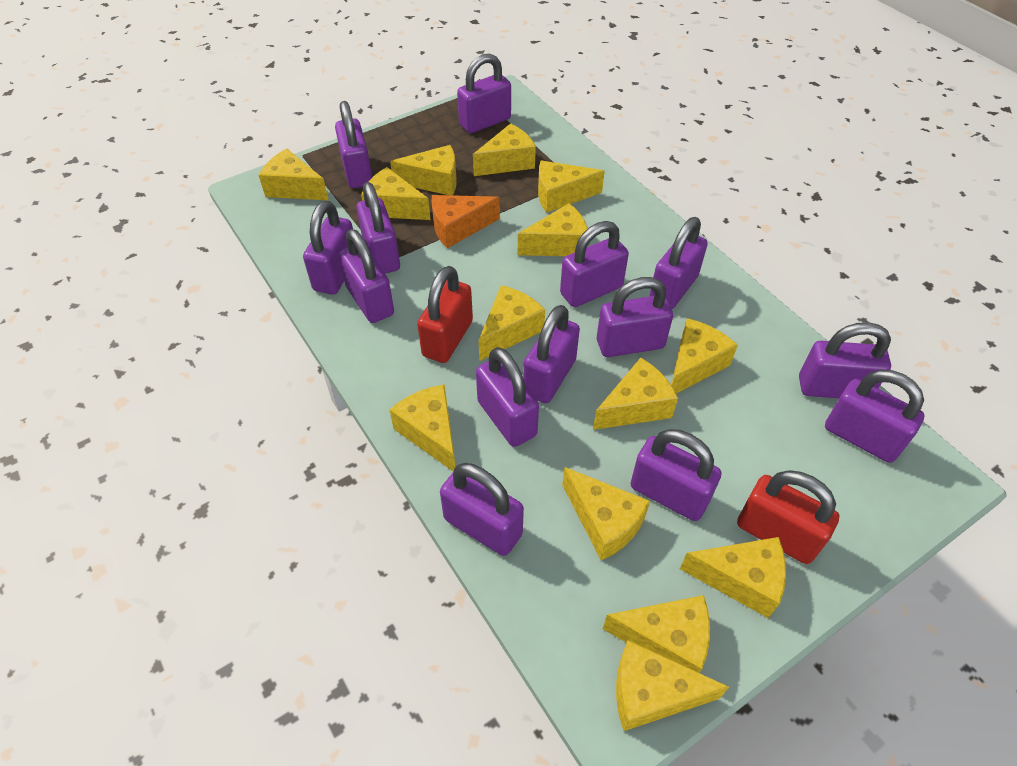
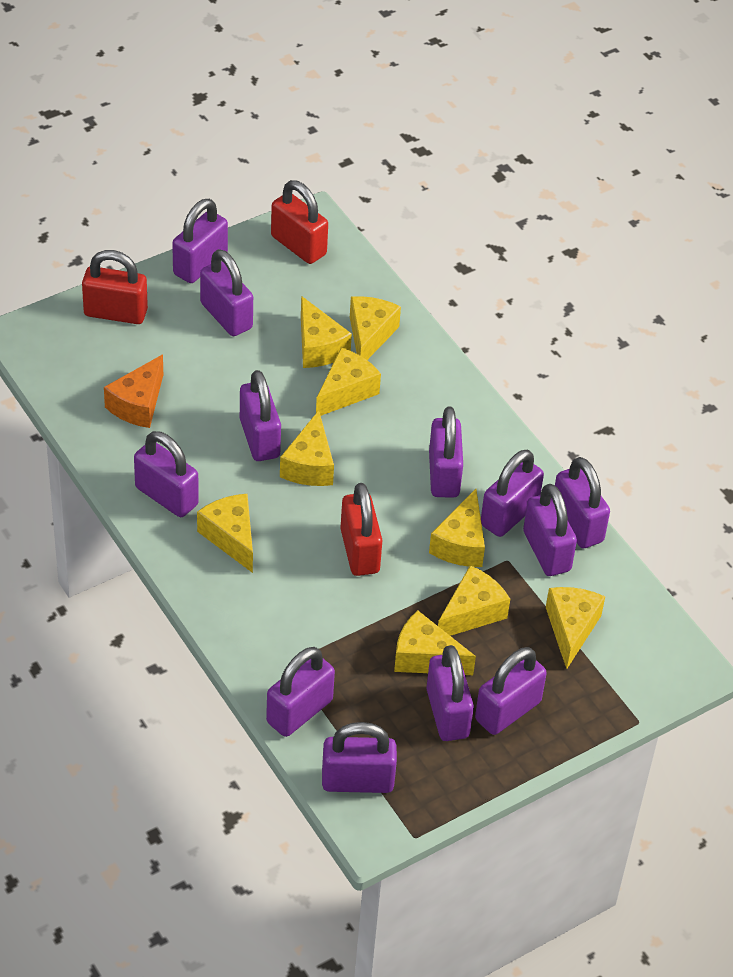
purple padlock: 14 -> 12
red padlock: 2 -> 3
yellow cheese: 14 -> 9

